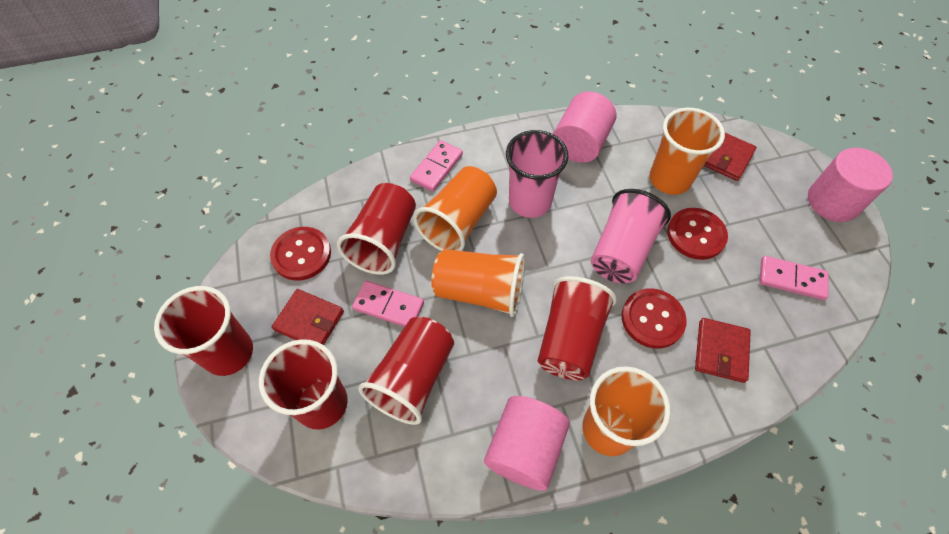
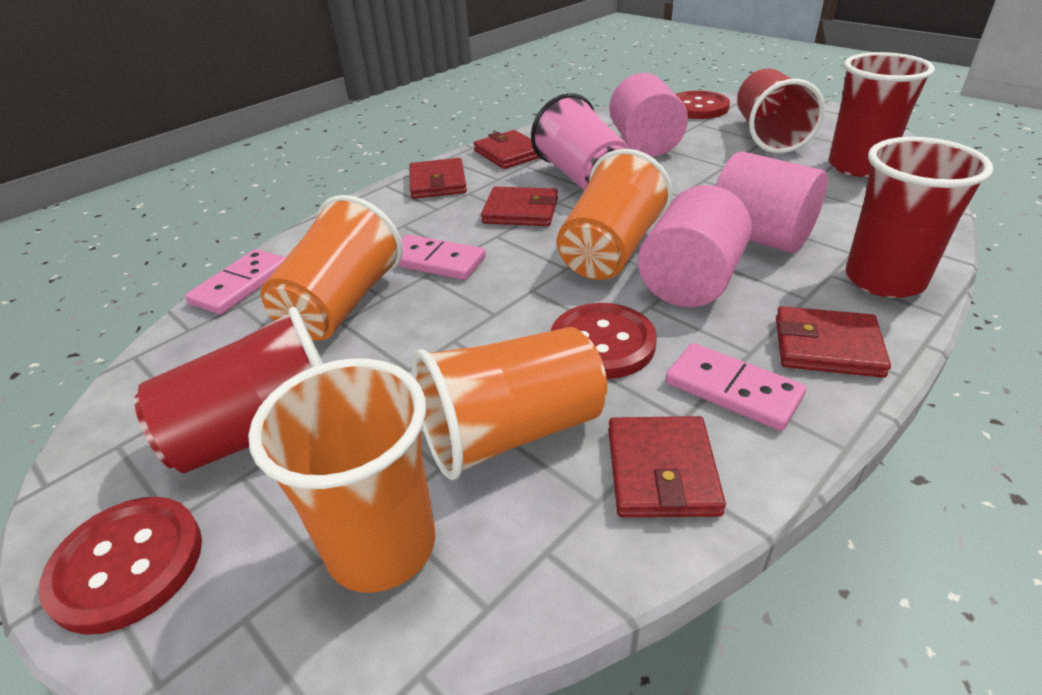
pink cup: 2 -> 1
red cup: 5 -> 4
red wallet: 3 -> 5

